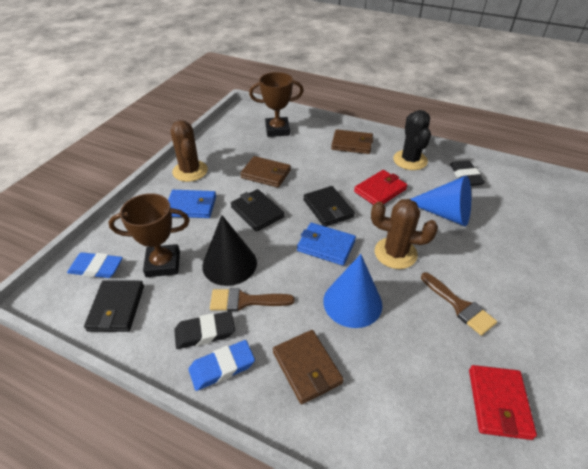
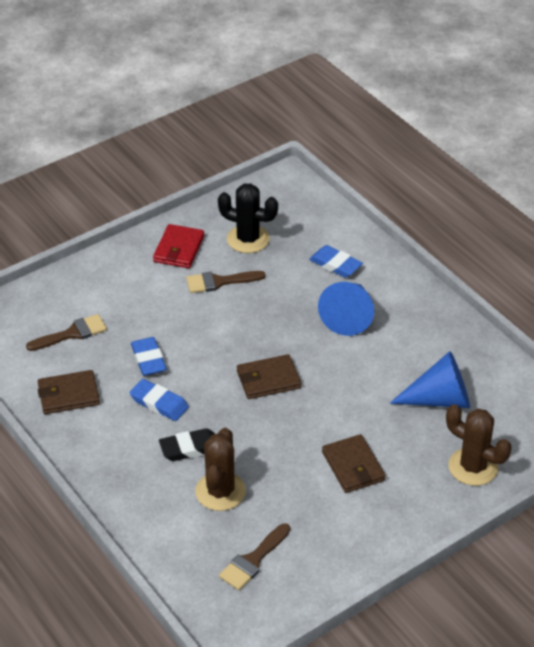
black cone: 1 -> 0
black eraser: 2 -> 1
black wallet: 3 -> 0
blue eraser: 2 -> 3
blue wallet: 2 -> 0
brown brush: 2 -> 3
brown trophy: 2 -> 0
red wallet: 2 -> 1

